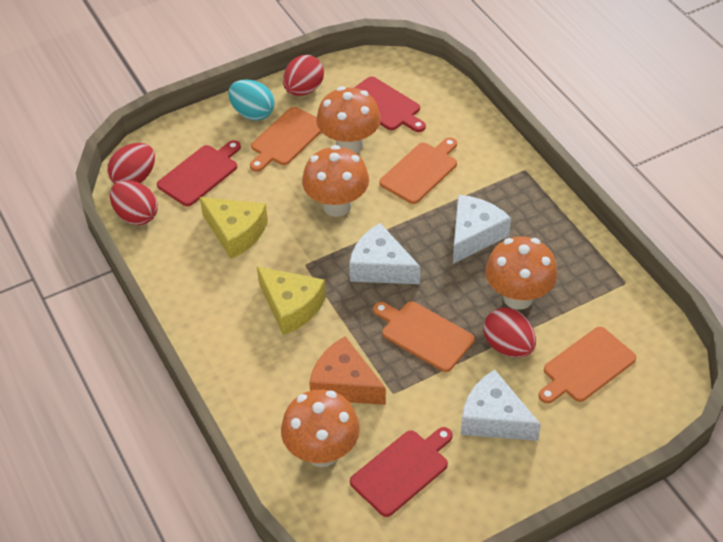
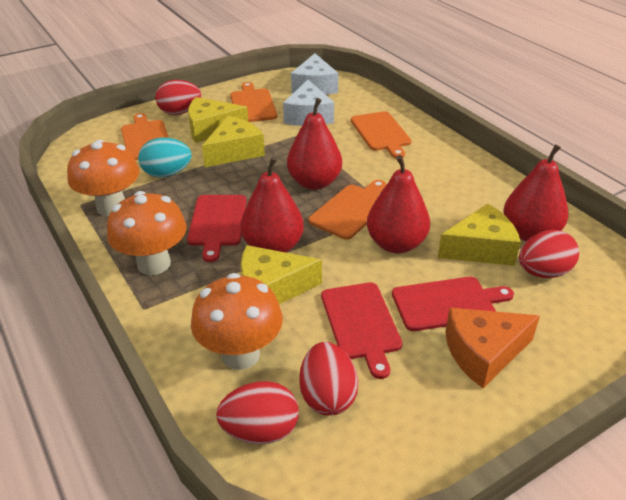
orange mushroom: 4 -> 3
red pear: 0 -> 4
white cheese: 3 -> 2
yellow cheese: 2 -> 4

